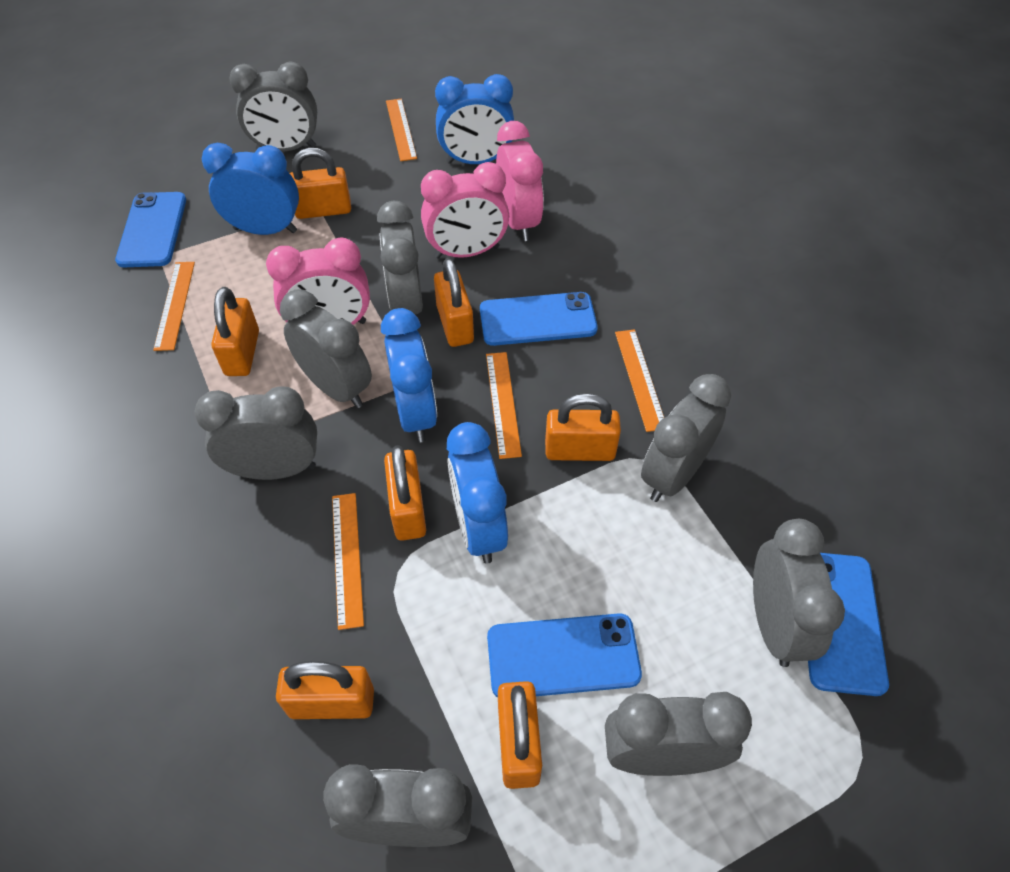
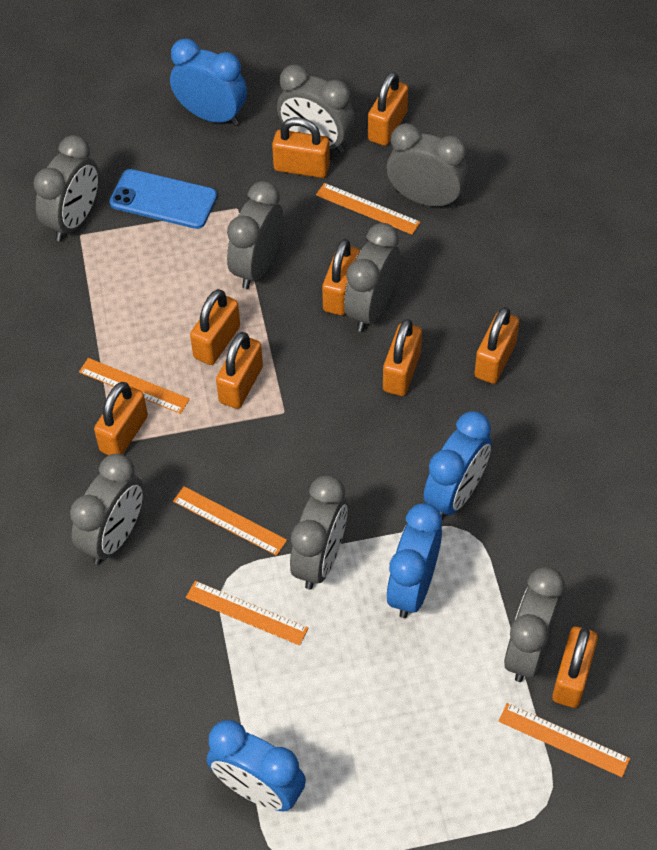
blue phone: 4 -> 1
orange padlock: 7 -> 9
pink clock: 3 -> 0

